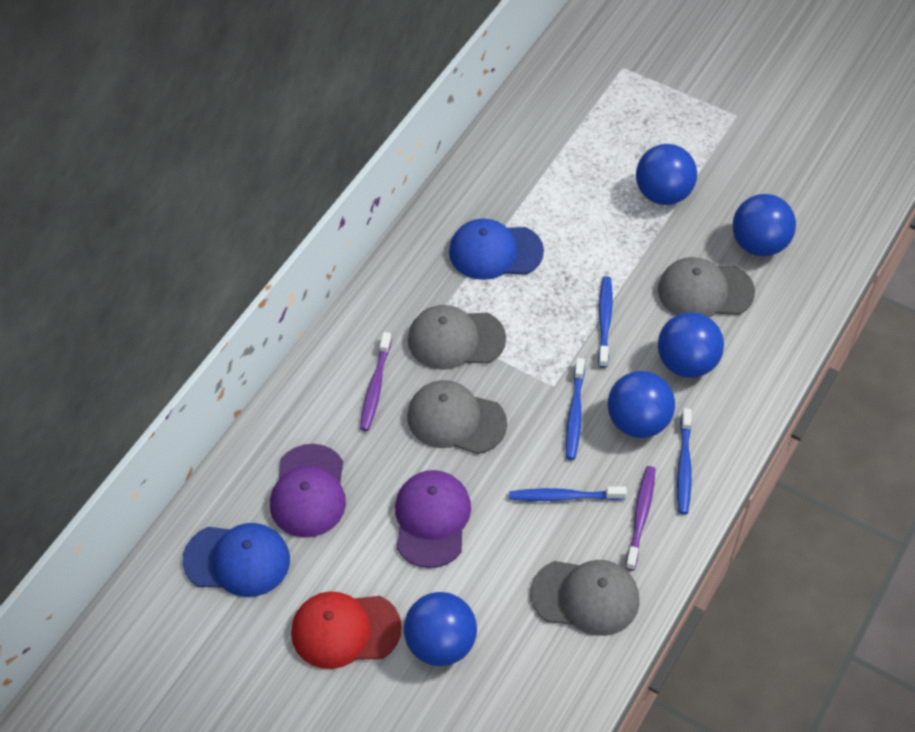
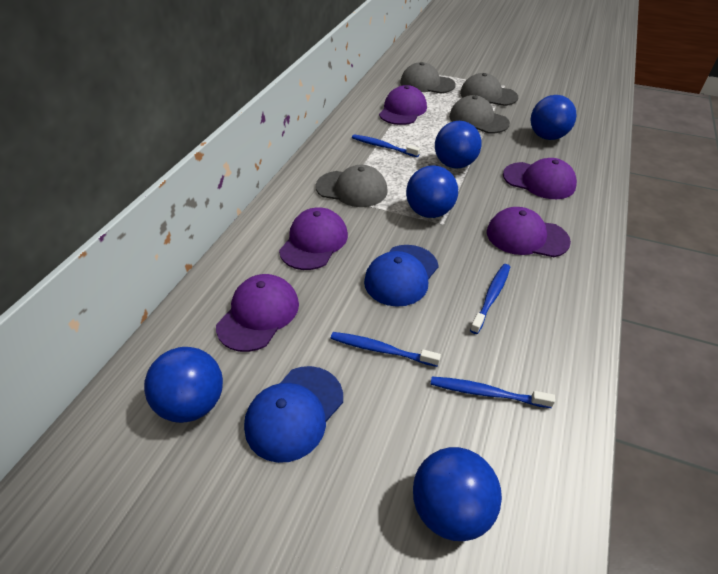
purple cap: 2 -> 5
purple toothbrush: 2 -> 0
red cap: 1 -> 0

